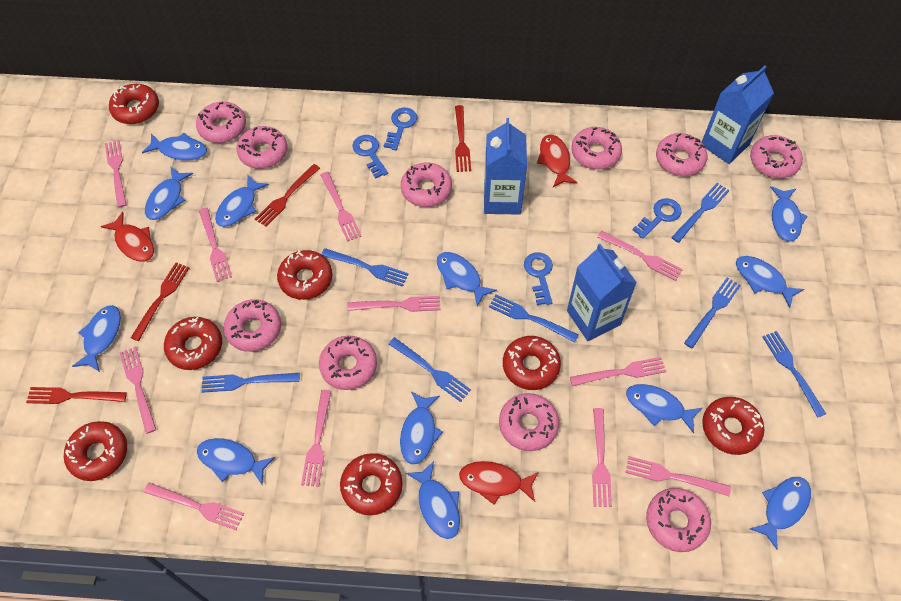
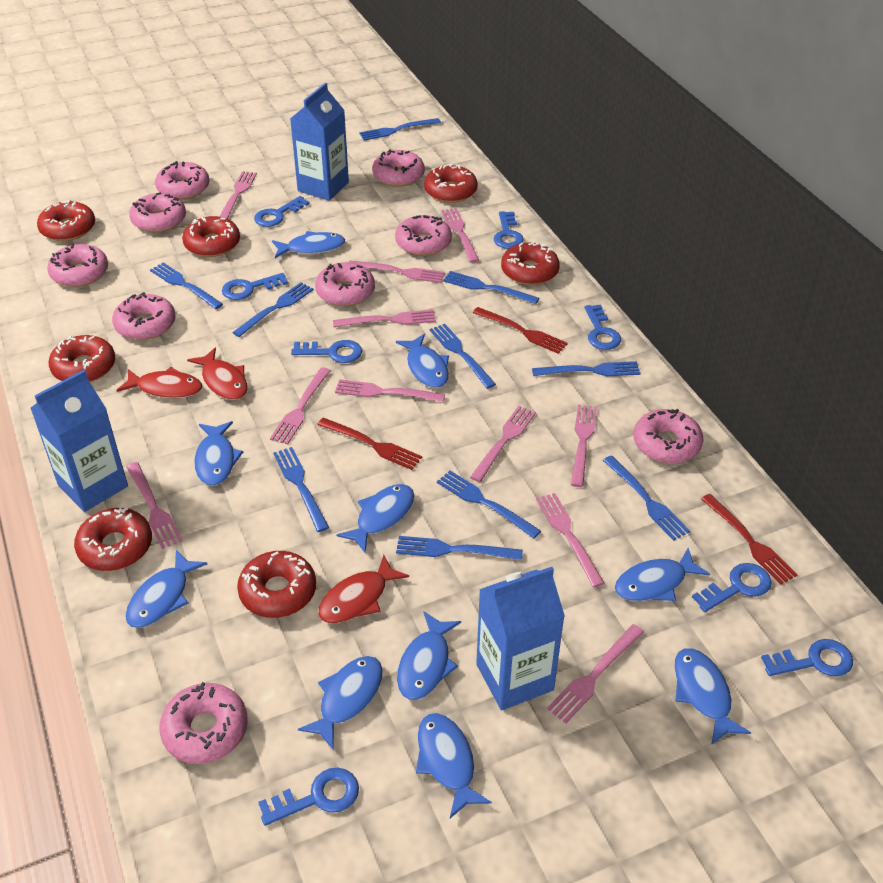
blue fish: 12 -> 10
blue fork: 7 -> 10
blue key: 4 -> 8
pink donut: 10 -> 9
red fork: 4 -> 3

